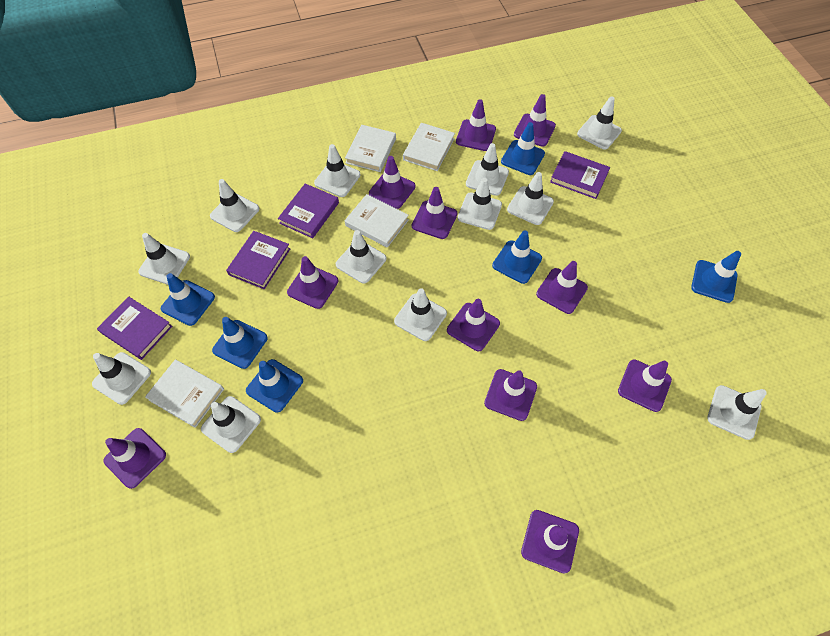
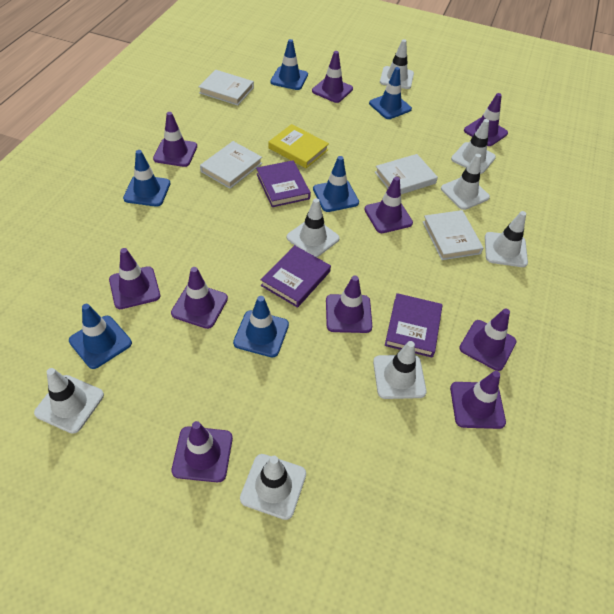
purple book: 4 -> 3
purple traffic cone: 11 -> 10
white traffic cone: 12 -> 8
yellow book: 0 -> 1

